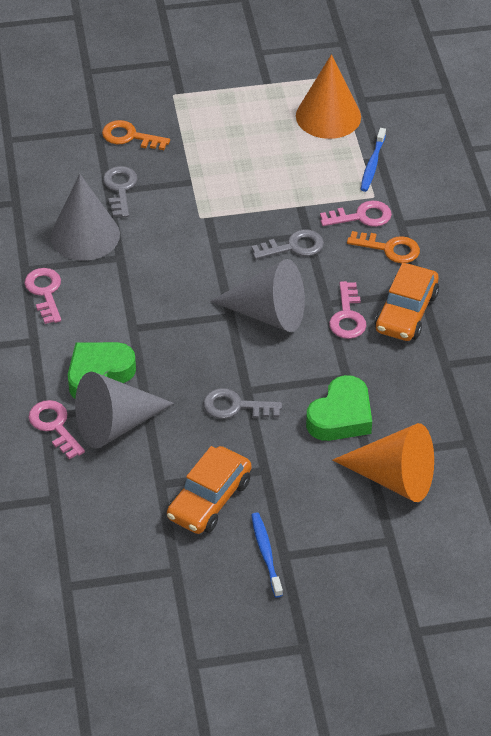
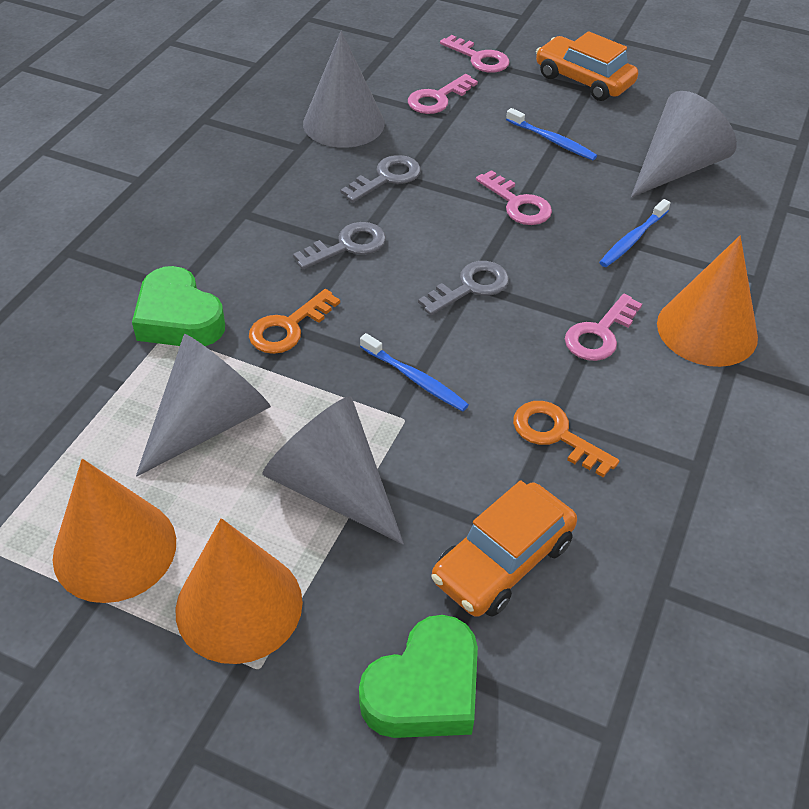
blue toothbrush: 2 -> 3
grey cone: 3 -> 4
orange cone: 2 -> 3

